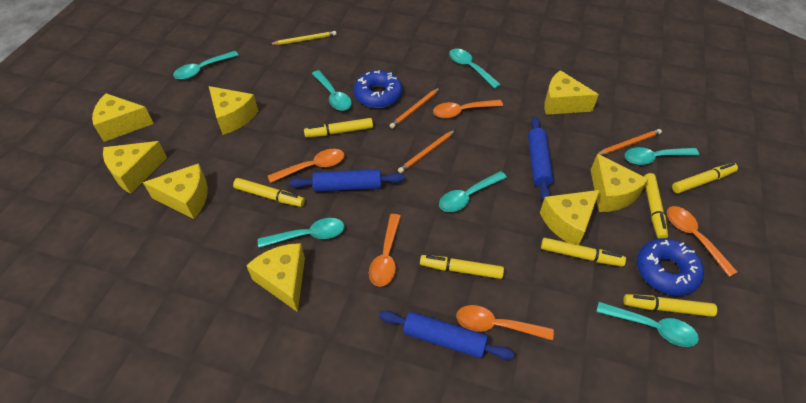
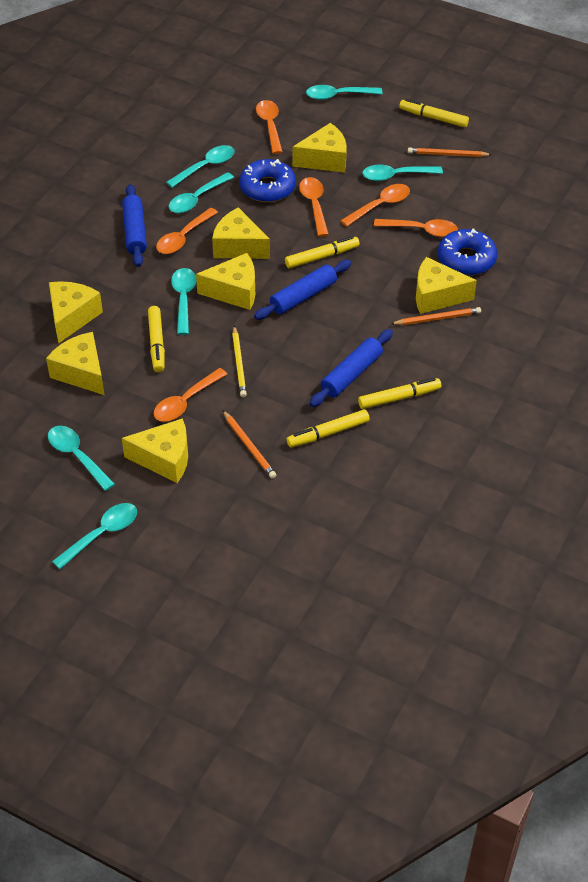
orange spoon: 5 -> 6
yellow cheese: 8 -> 7
yellow marker: 7 -> 5

